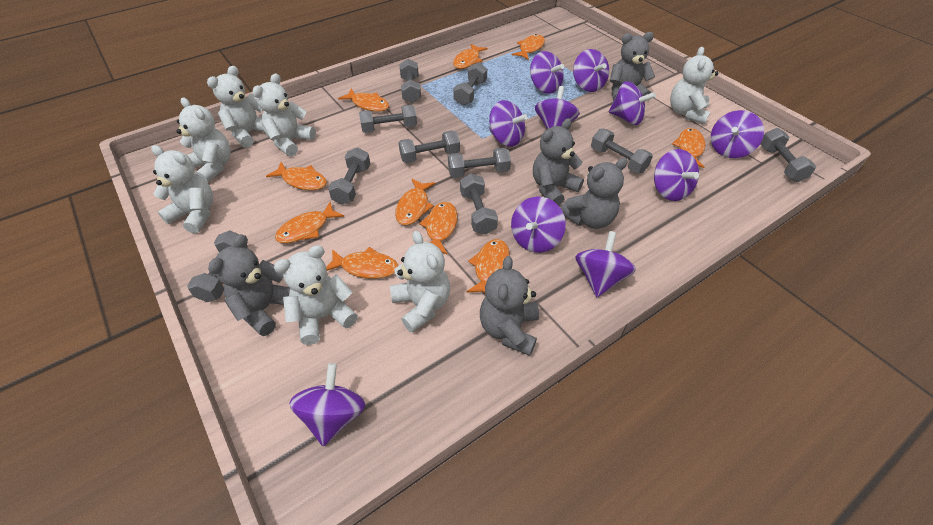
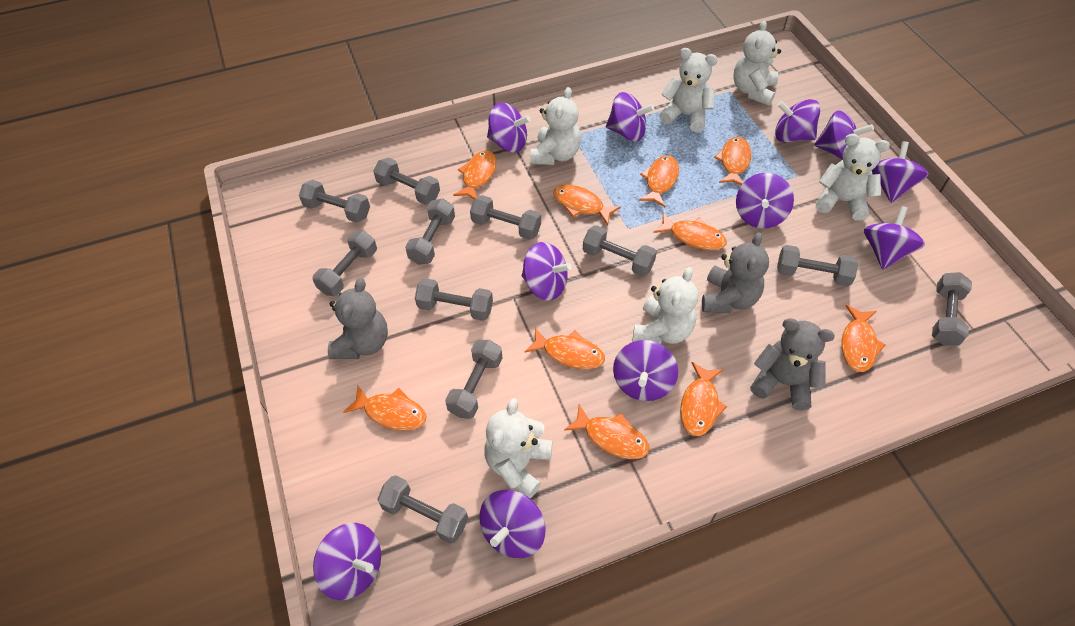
grey dumbbell: 10 -> 11
grey teddy bear: 5 -> 3
purple spinning top: 10 -> 11
white teddy bear: 7 -> 6

